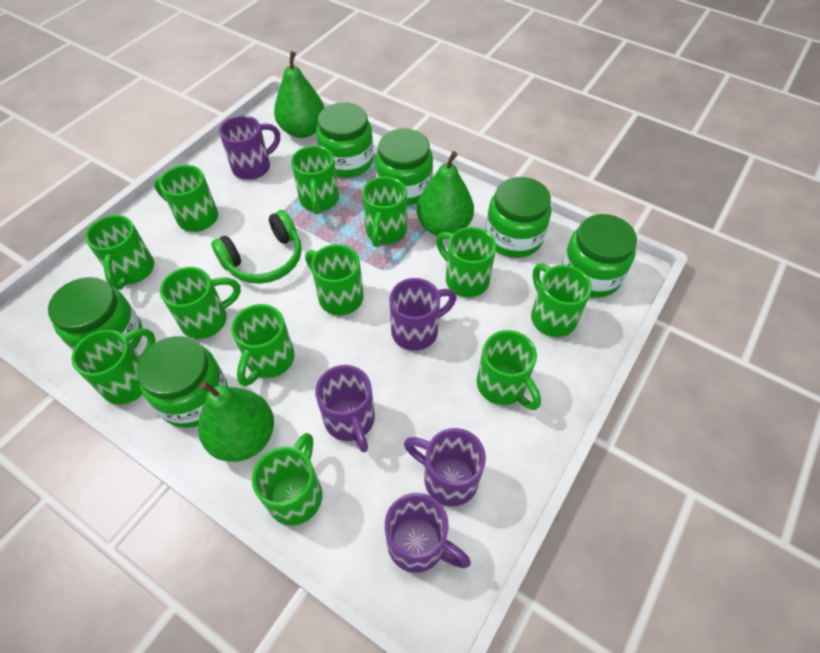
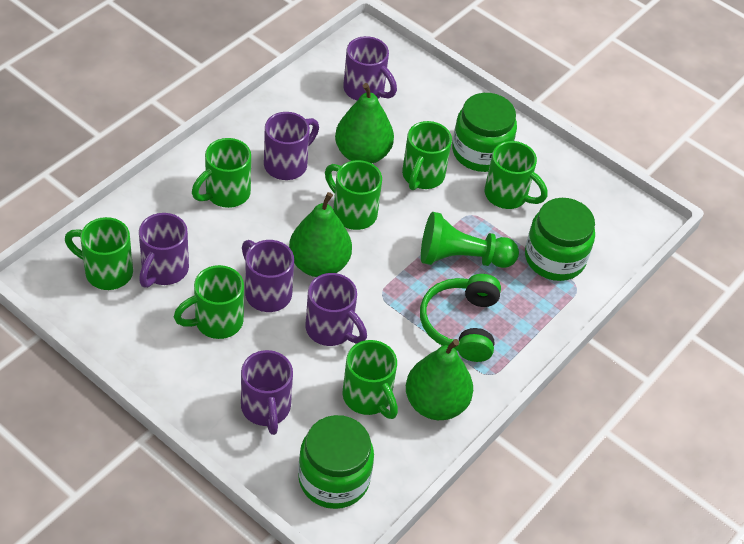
green jar: 6 -> 3
green mug: 12 -> 7
green pawn: 0 -> 1
purple mug: 5 -> 6

